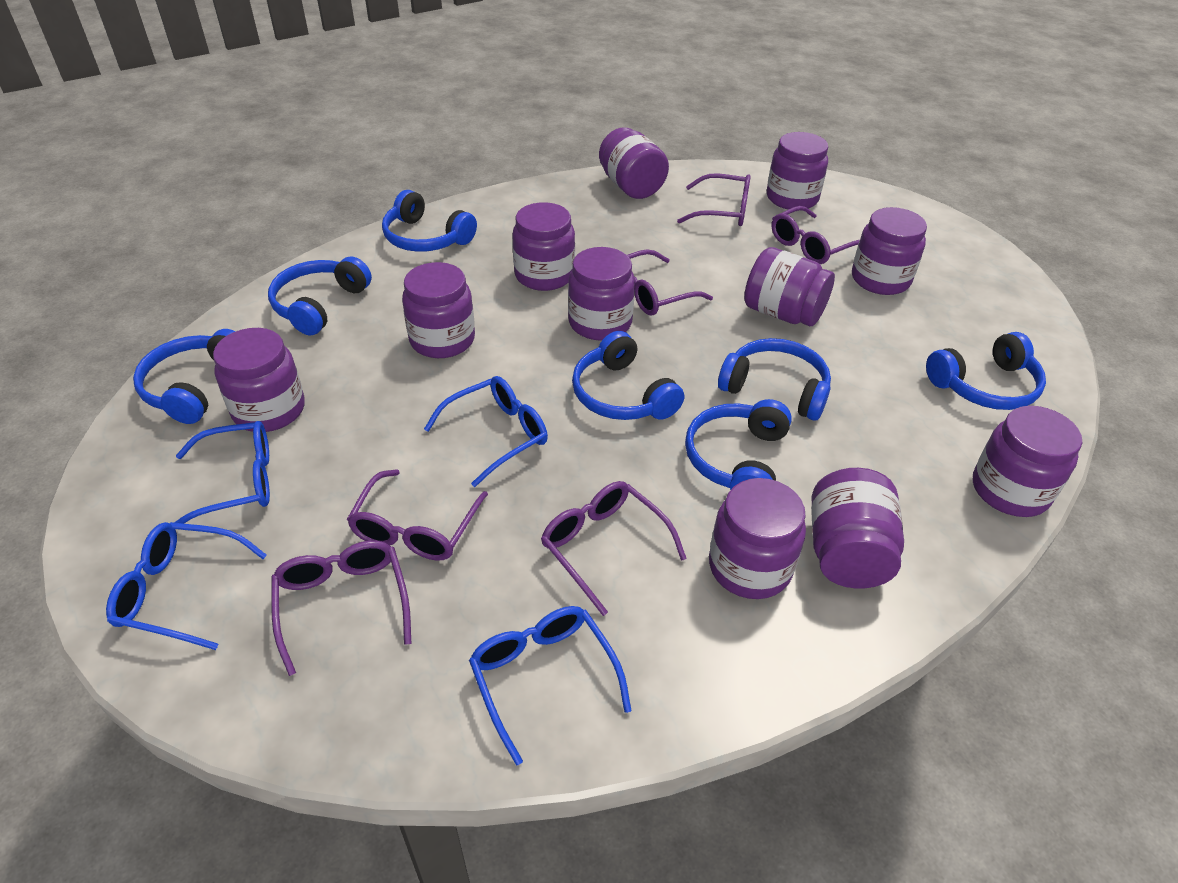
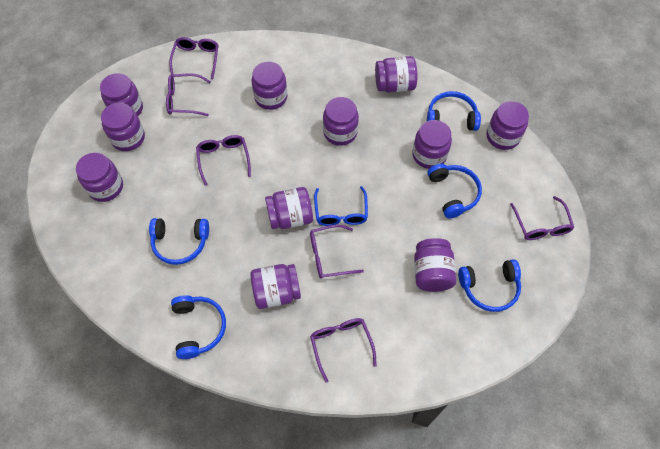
blue glasses: 4 -> 1
blue headphones: 7 -> 5

